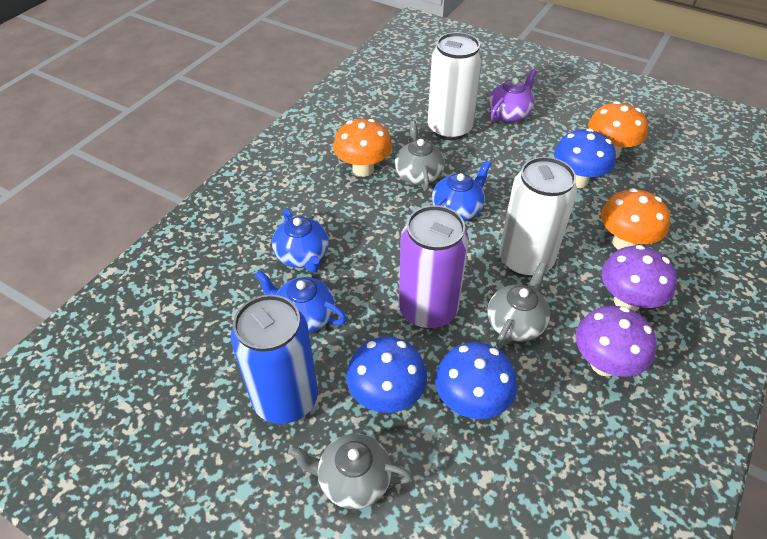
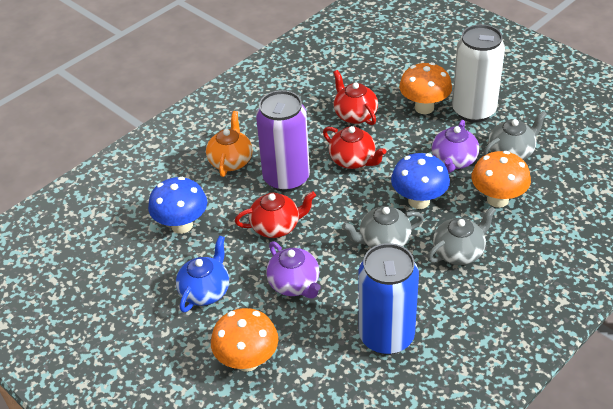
blue mushroom: 3 -> 2
blue teapot: 3 -> 1
orange teapot: 0 -> 1
purple mushroom: 2 -> 0
purple teapot: 1 -> 2
red teapot: 0 -> 3
white can: 2 -> 1

